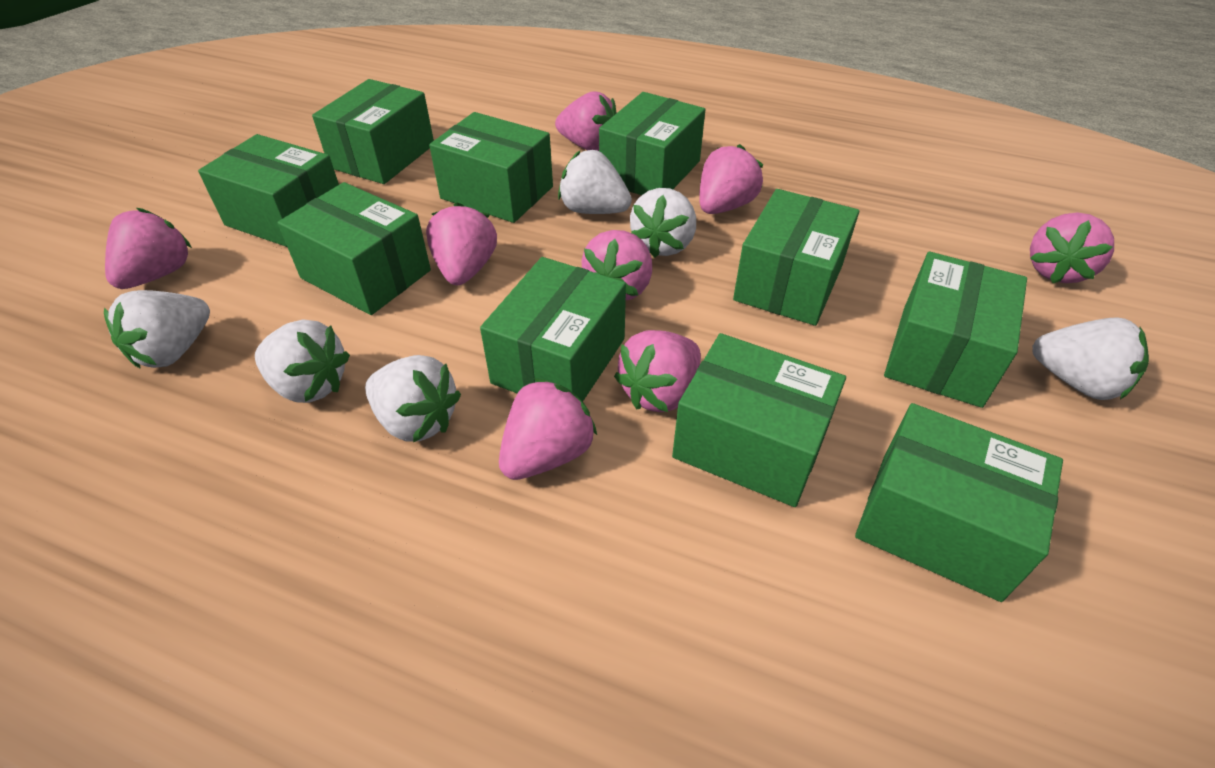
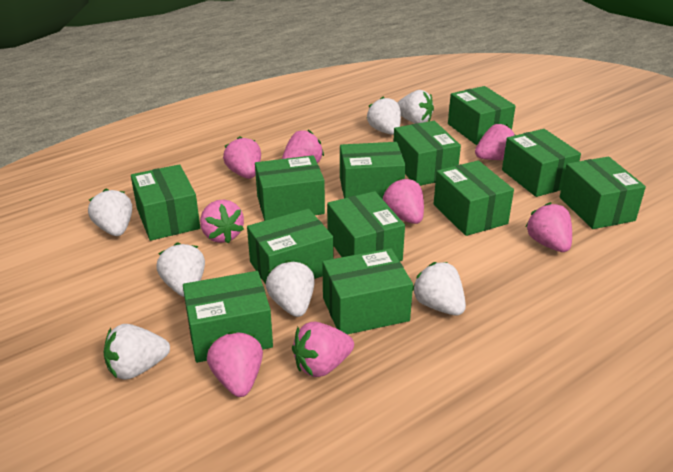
green box: 10 -> 12
white strawberry: 6 -> 7

